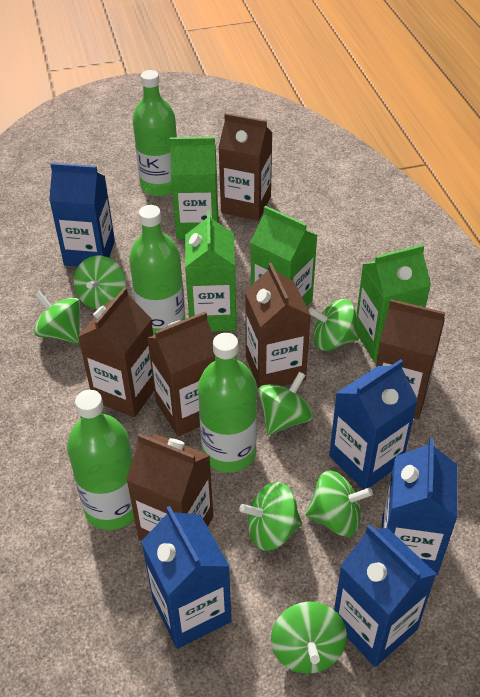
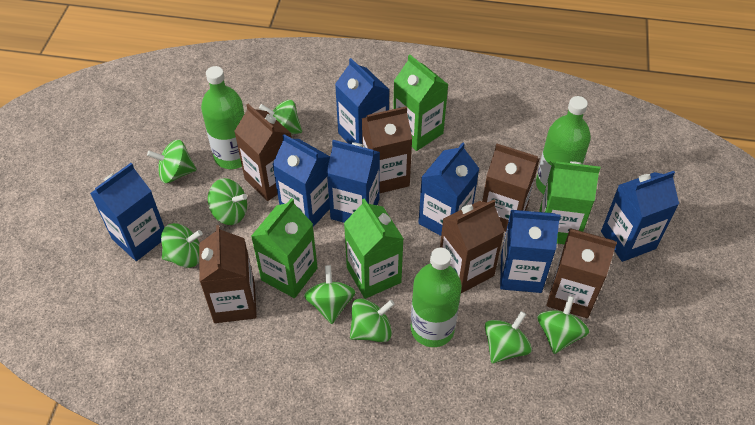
blue carton: 5 -> 7
green bottle: 4 -> 3
green spinning top: 7 -> 8

